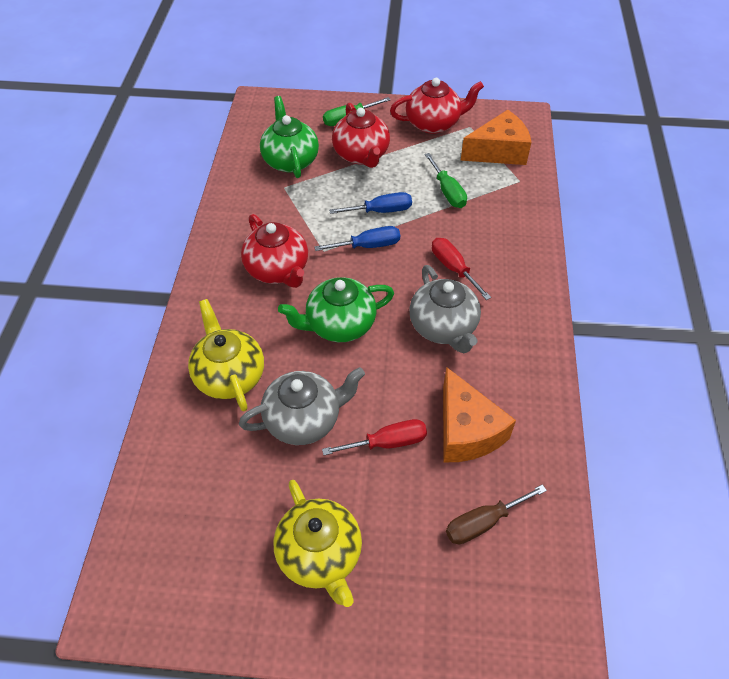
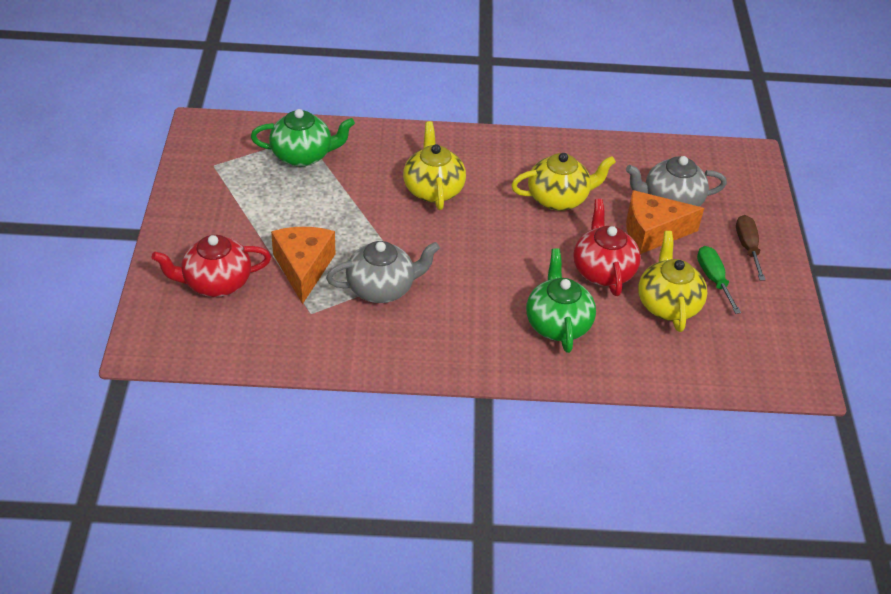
blue screwdriver: 2 -> 0
green screwdriver: 2 -> 1
red screwdriver: 2 -> 0
red teapot: 3 -> 2
yellow teapot: 2 -> 3

